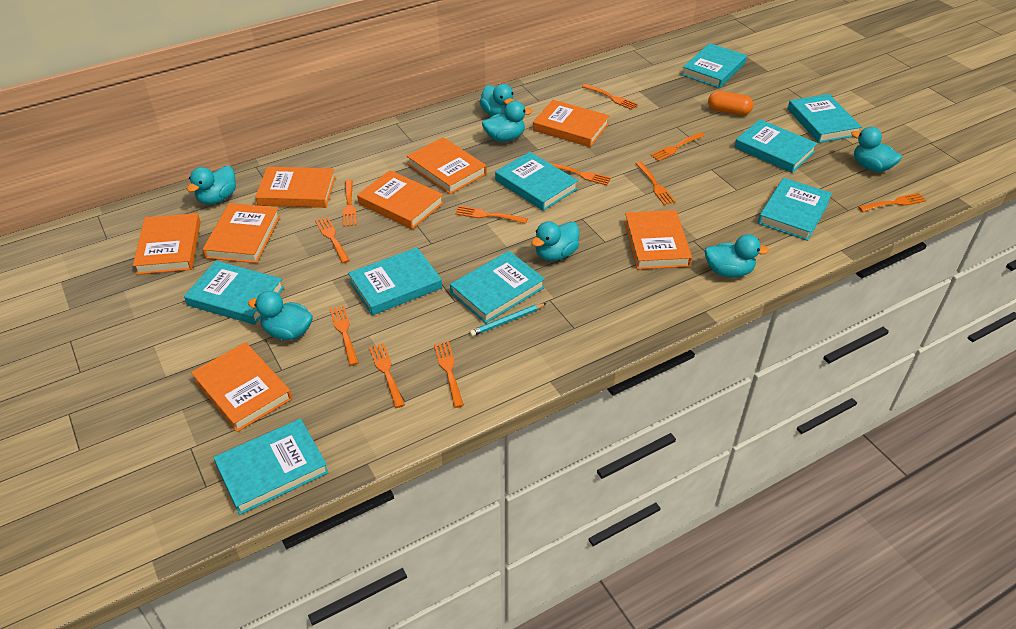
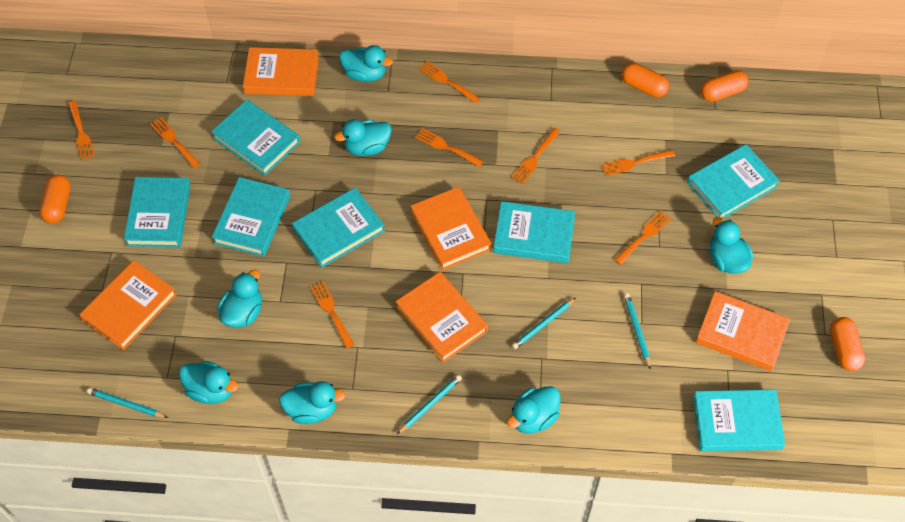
orange book: 8 -> 5
orange capsule: 1 -> 4
orange fork: 11 -> 8
turquoise book: 9 -> 7
turquoise pencil: 1 -> 4

